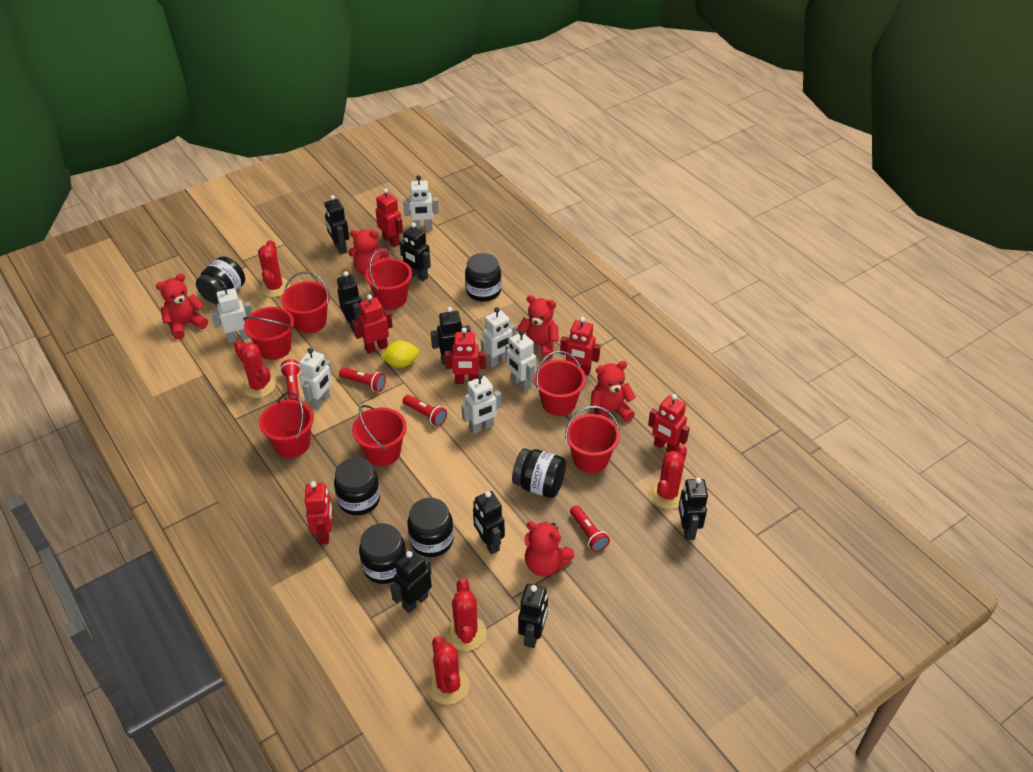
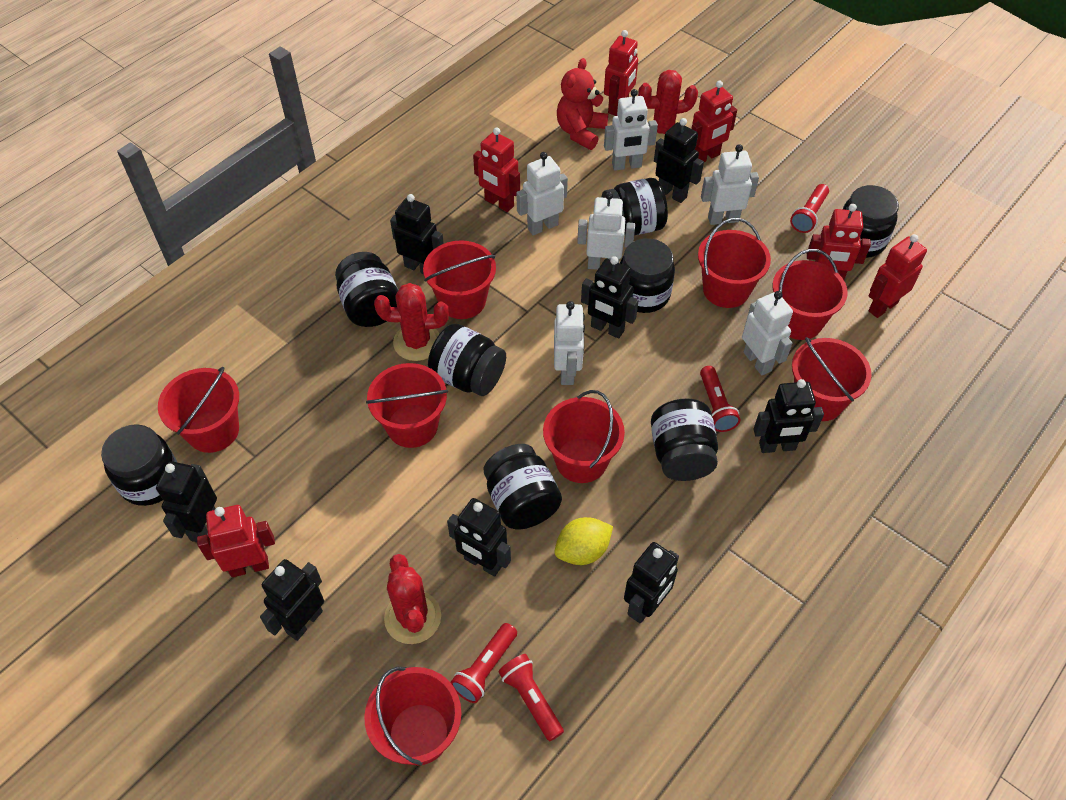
black jar: 6 -> 8
red bucket: 7 -> 8
red cactus: 5 -> 3
red teddy bear: 5 -> 1

